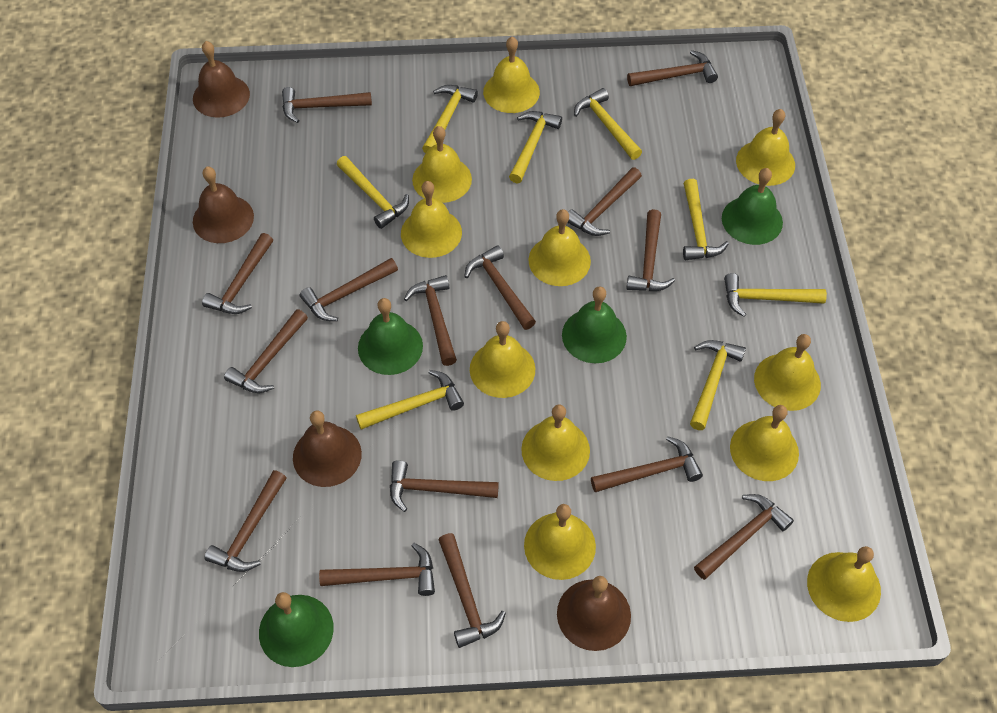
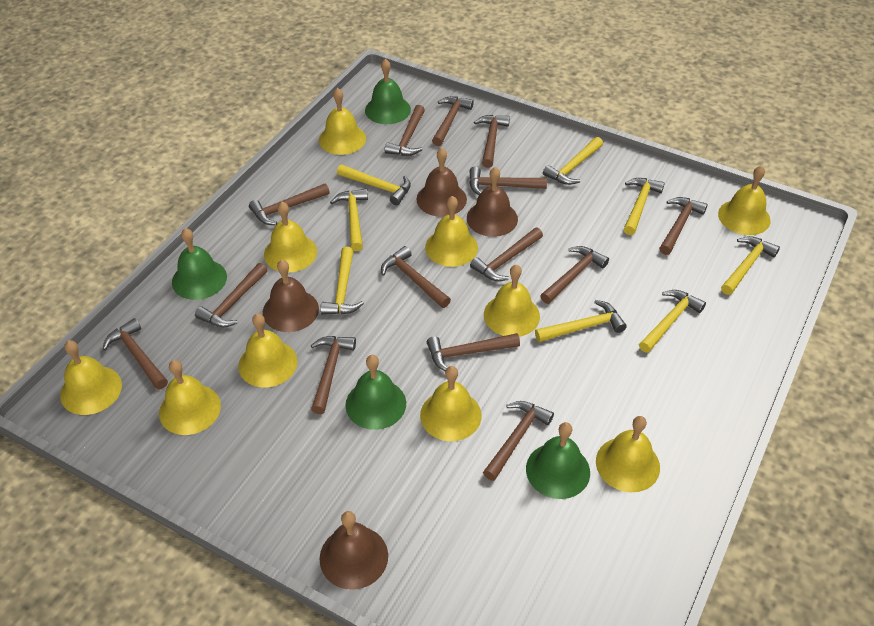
brown hammer: 15 -> 14
yellow bell: 11 -> 10

